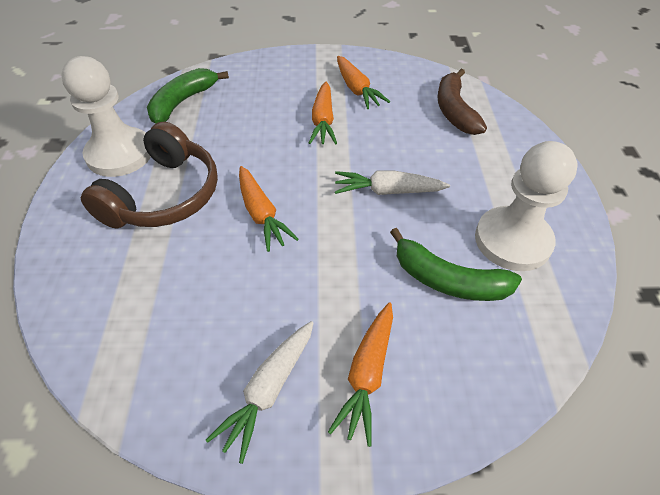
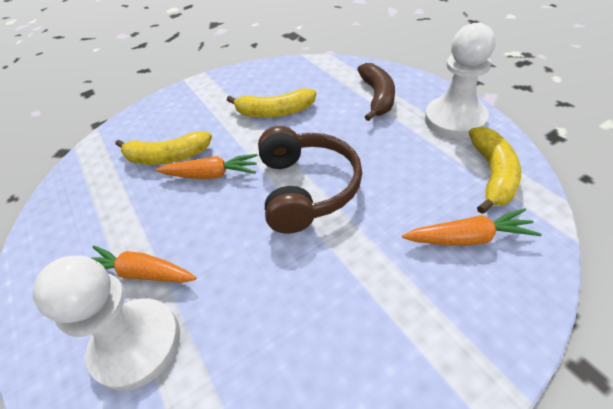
green banana: 2 -> 0
orange carrot: 4 -> 3
white carrot: 2 -> 0
yellow banana: 0 -> 3

